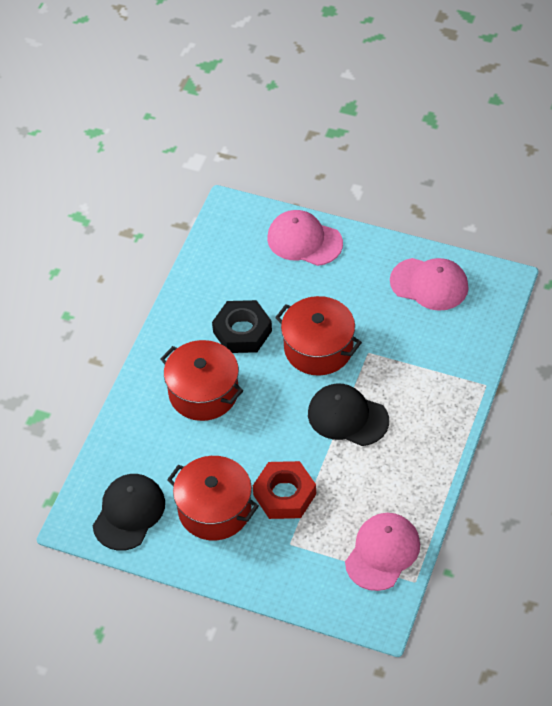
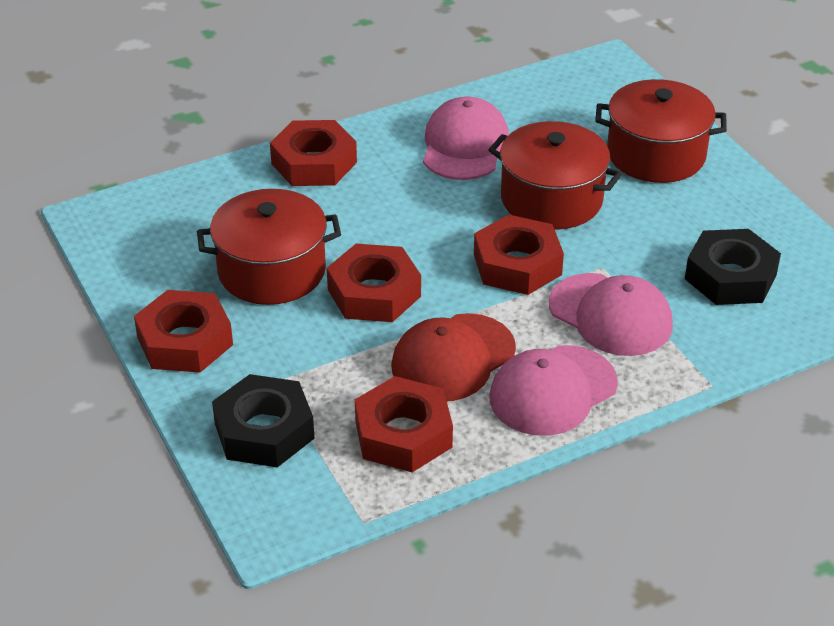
black cap: 2 -> 0
black nut: 1 -> 2
red cap: 0 -> 1
red nut: 1 -> 5

